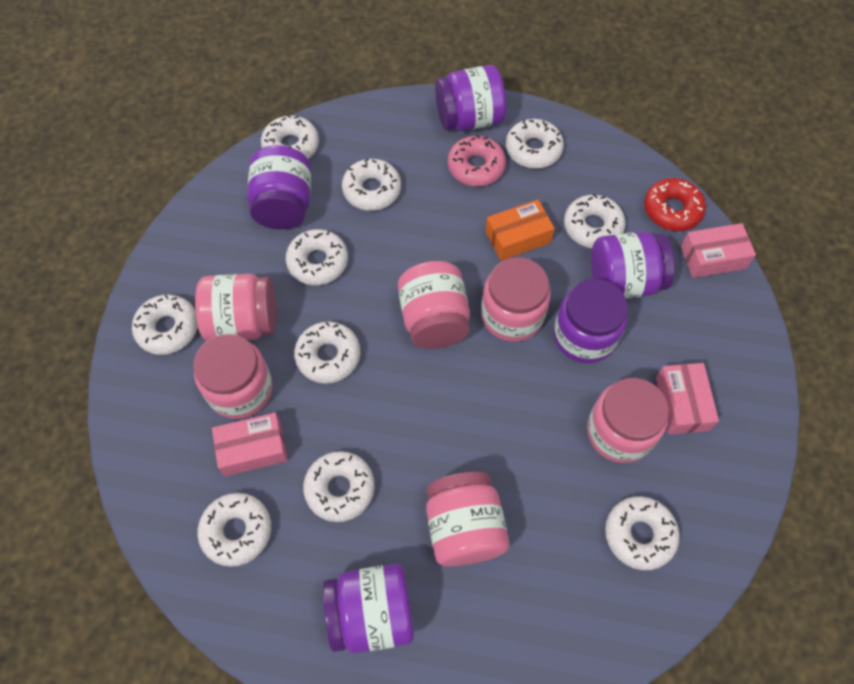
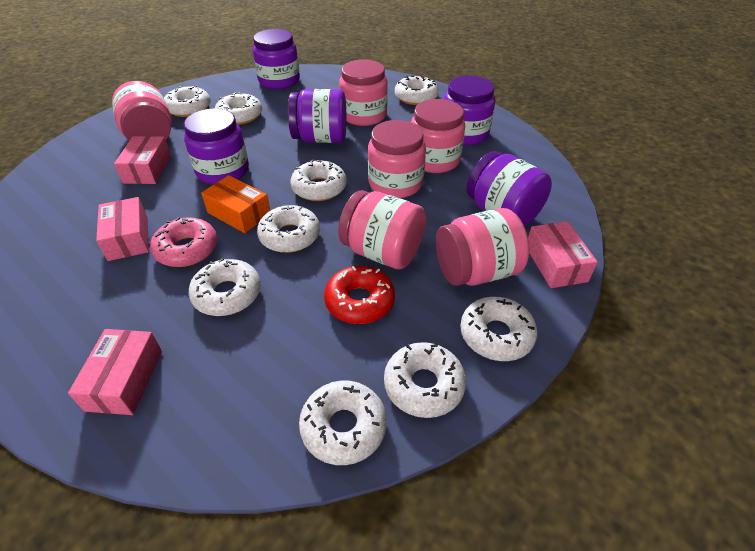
pink box: 3 -> 4
white donut: 10 -> 9

